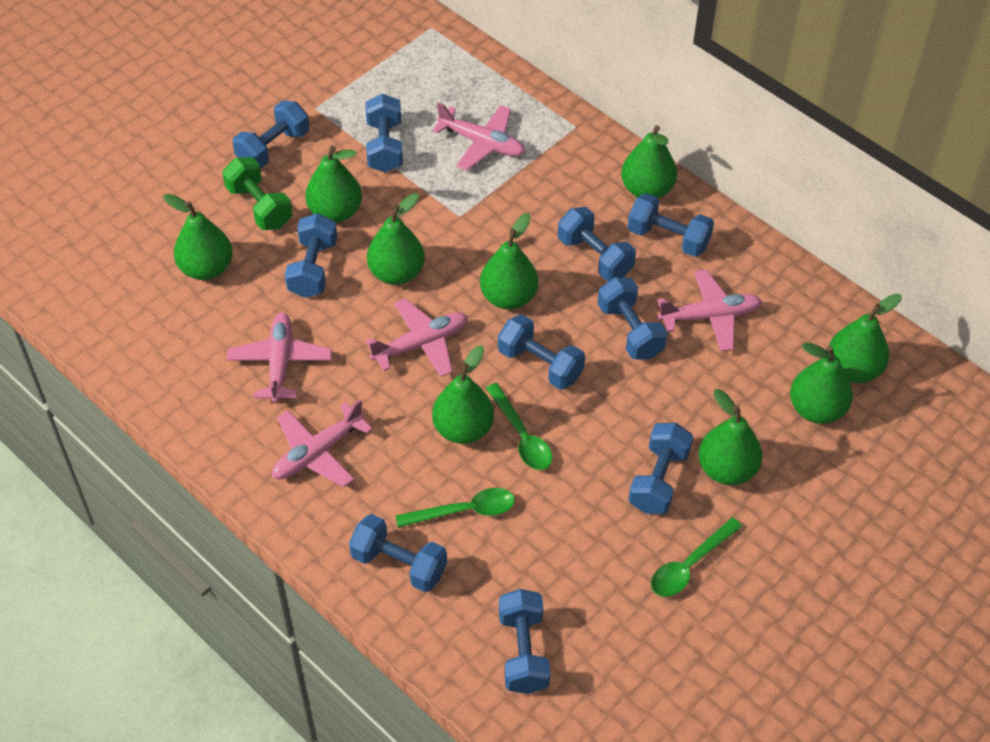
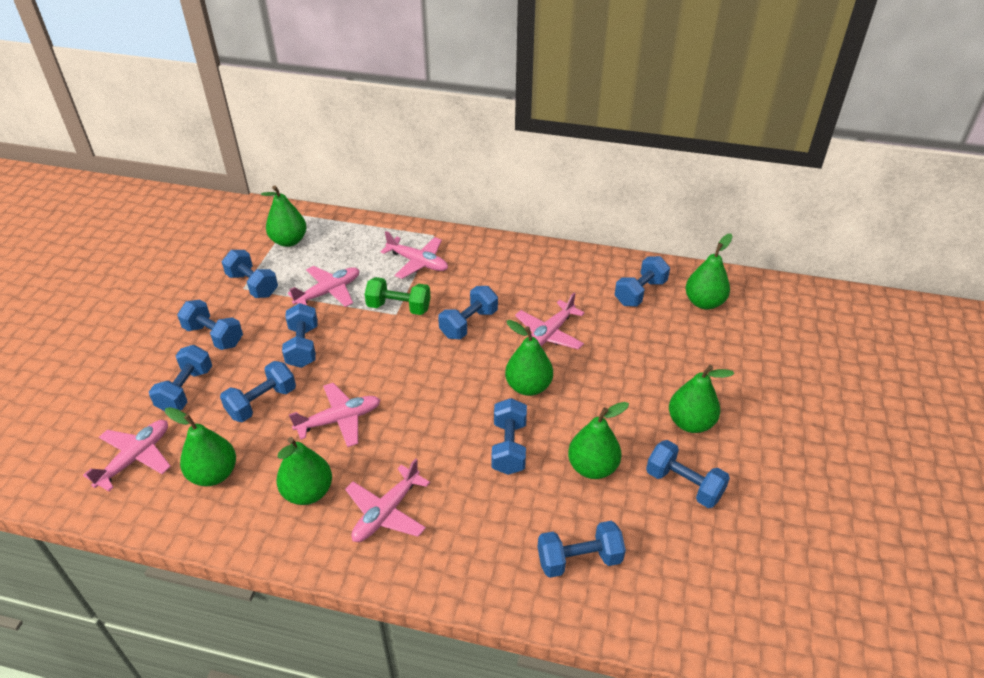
green pear: 9 -> 7
green spoon: 3 -> 0
pink plane: 5 -> 6

